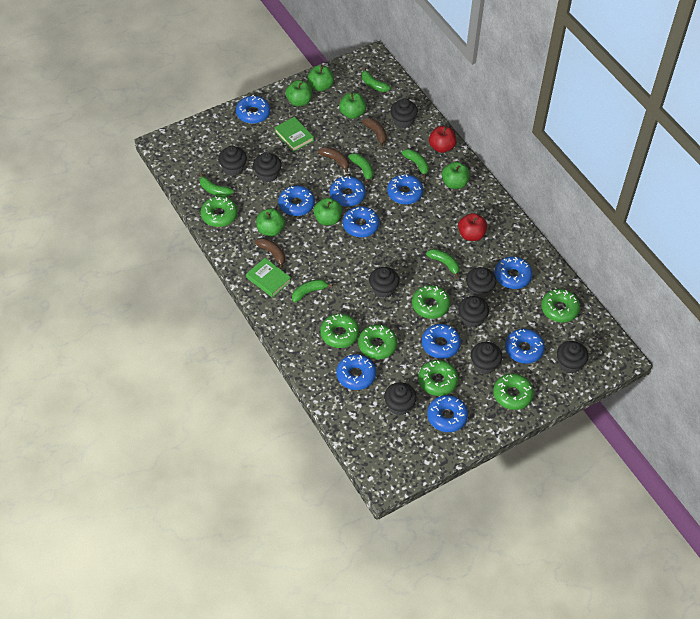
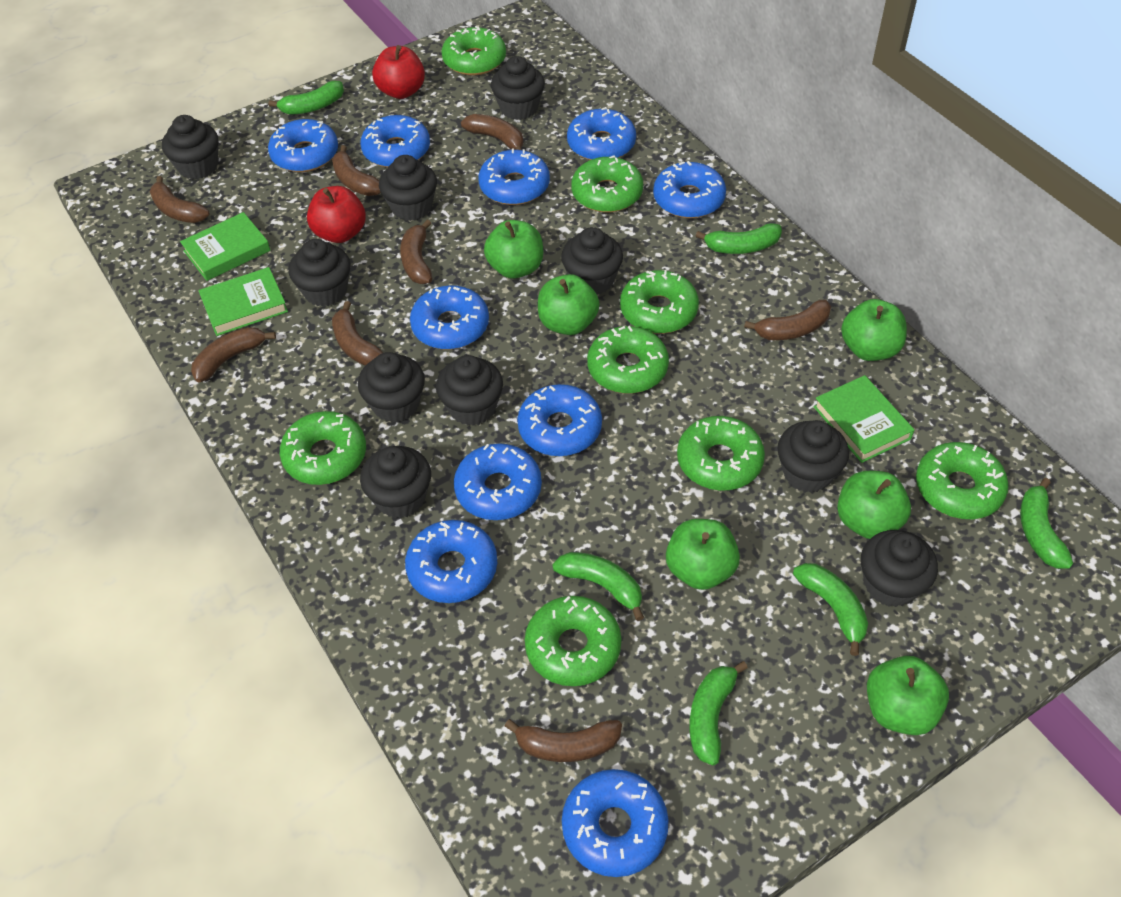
black cupcake: 9 -> 10
brown banana: 3 -> 8
green book: 2 -> 3
green donut: 7 -> 8

